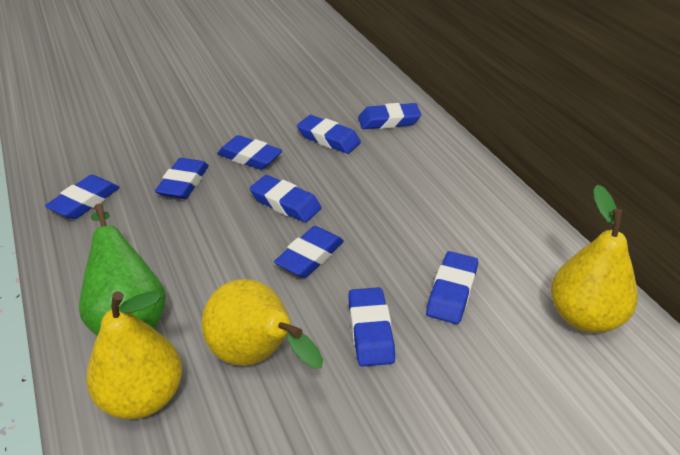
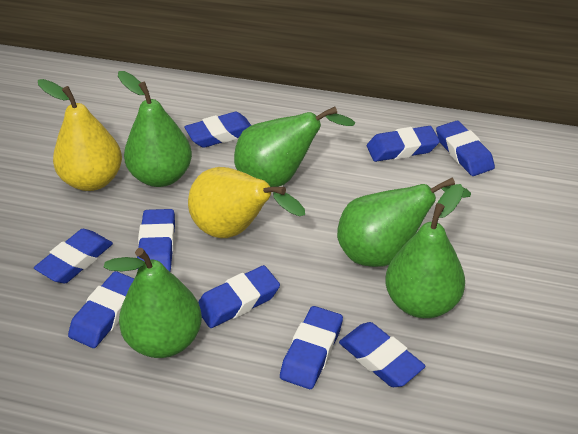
green pear: 1 -> 5
yellow pear: 3 -> 2

